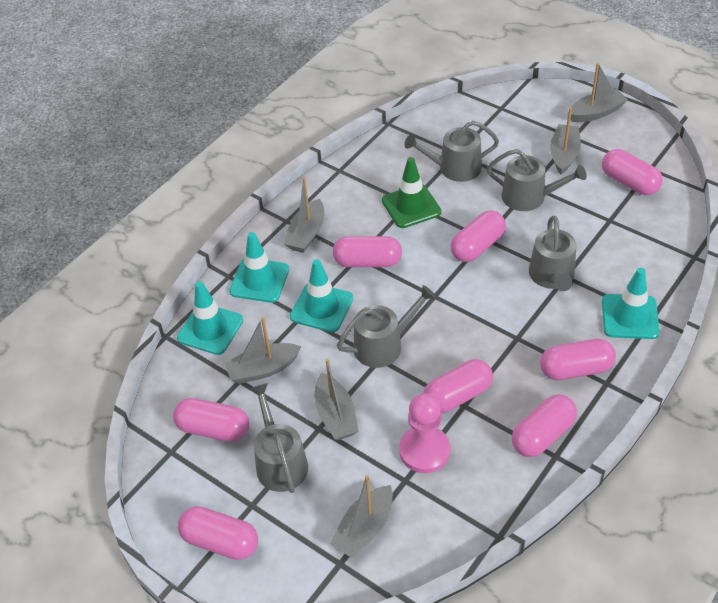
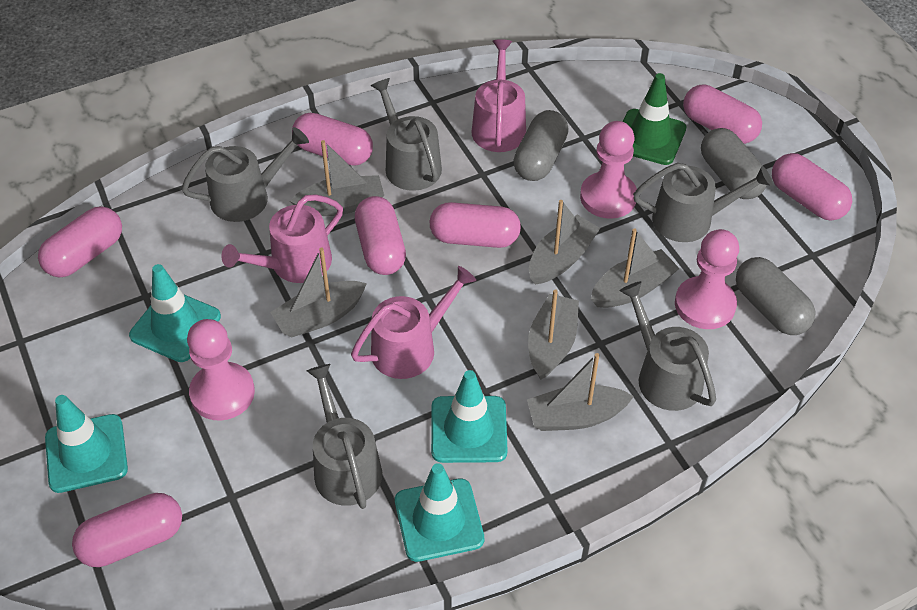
grey capsule: 0 -> 3
pink capsule: 8 -> 7
pink pawn: 1 -> 3
pink watering can: 0 -> 3

